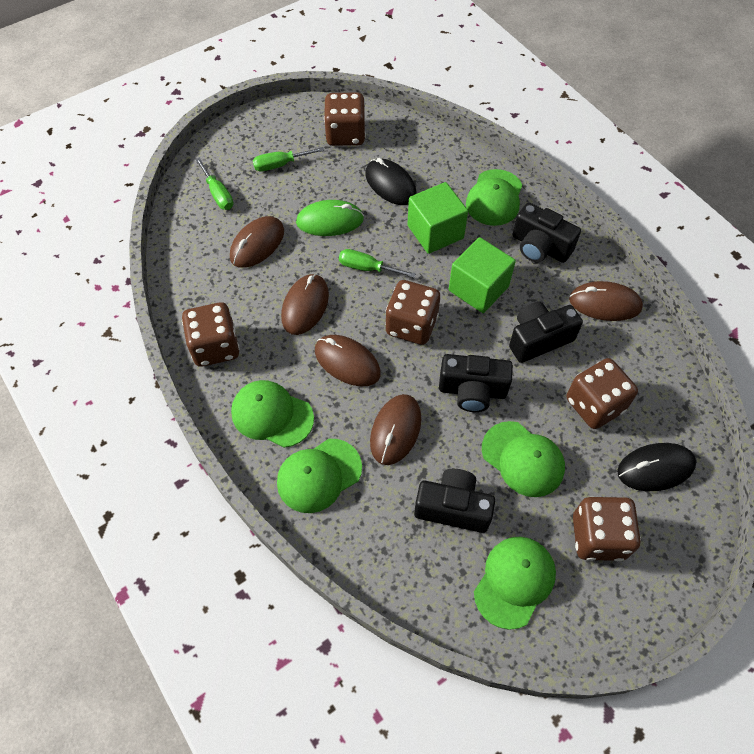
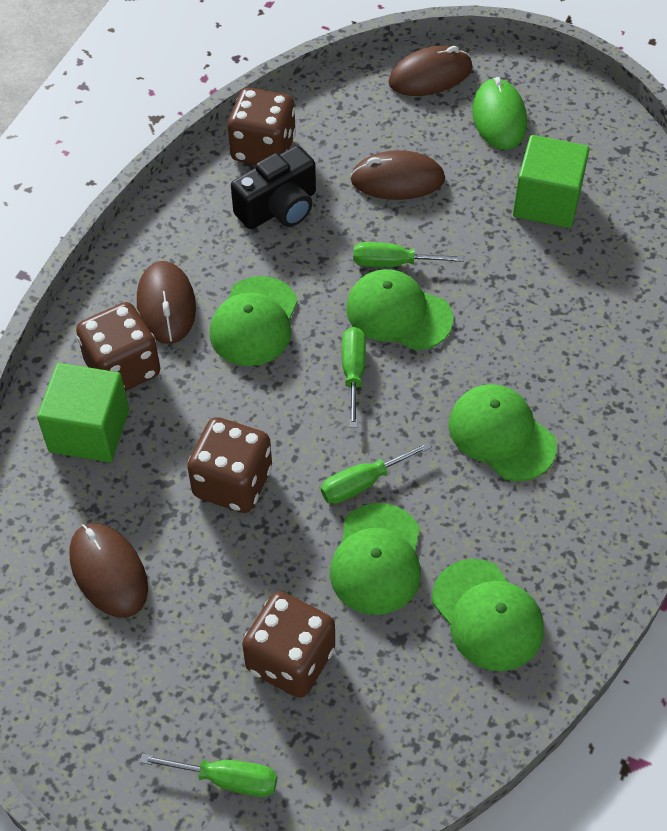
black camera: 4 -> 1
black mouse: 2 -> 0
brown dice: 5 -> 4
brown mouse: 5 -> 4
green screwdriver: 3 -> 4

